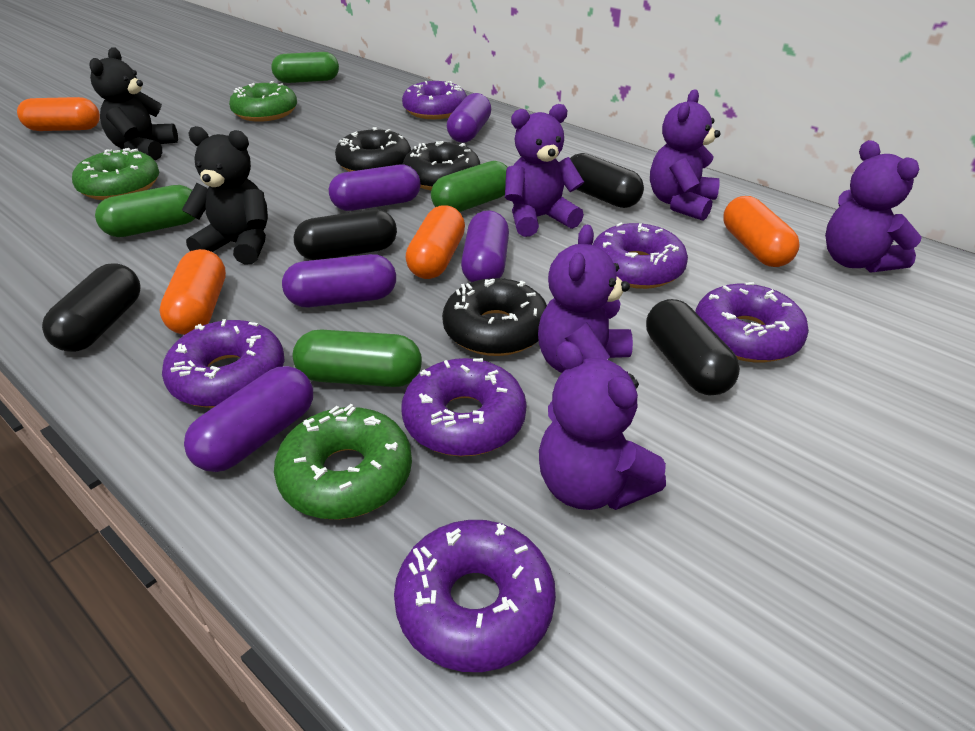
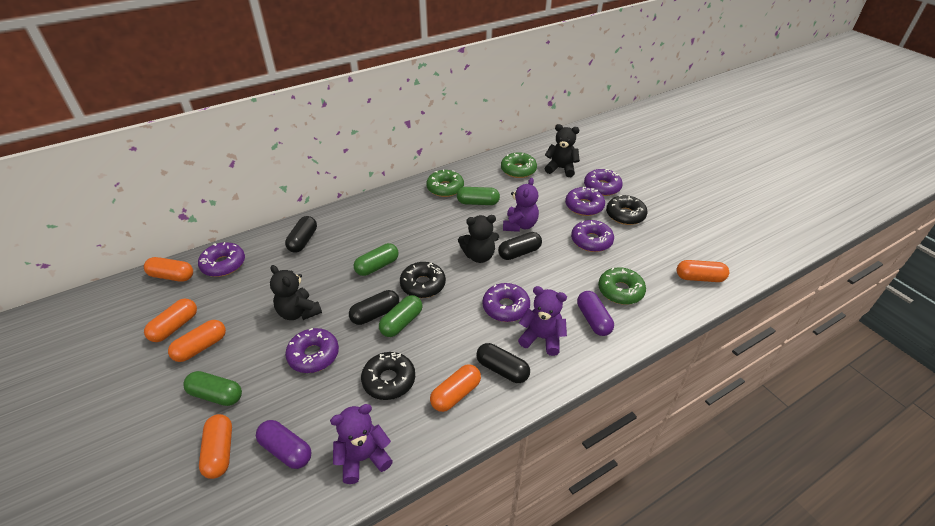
black teddy bear: 2 -> 3
orange capsule: 4 -> 6
purple capsule: 5 -> 2
purple teddy bear: 5 -> 3

